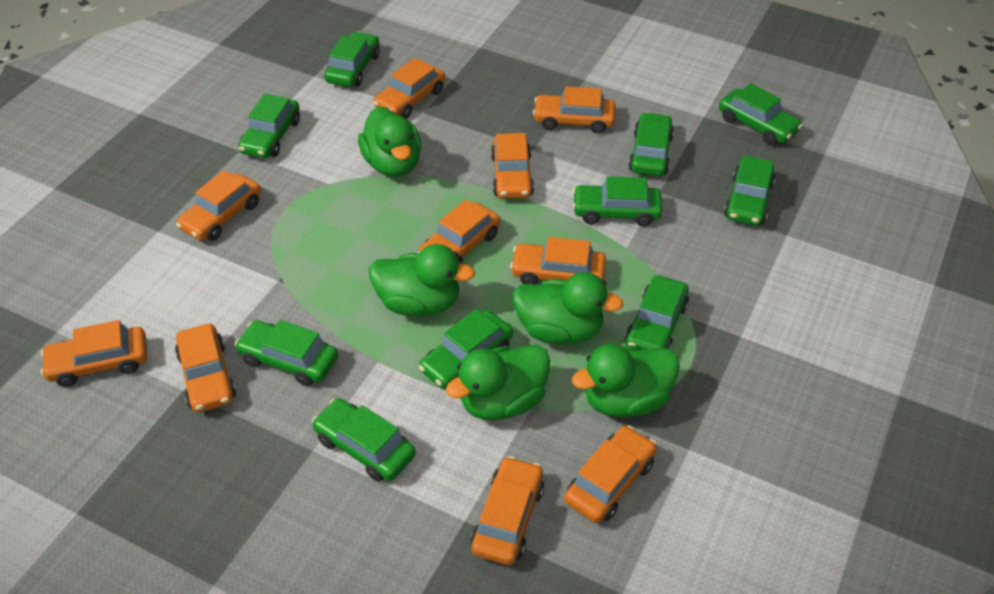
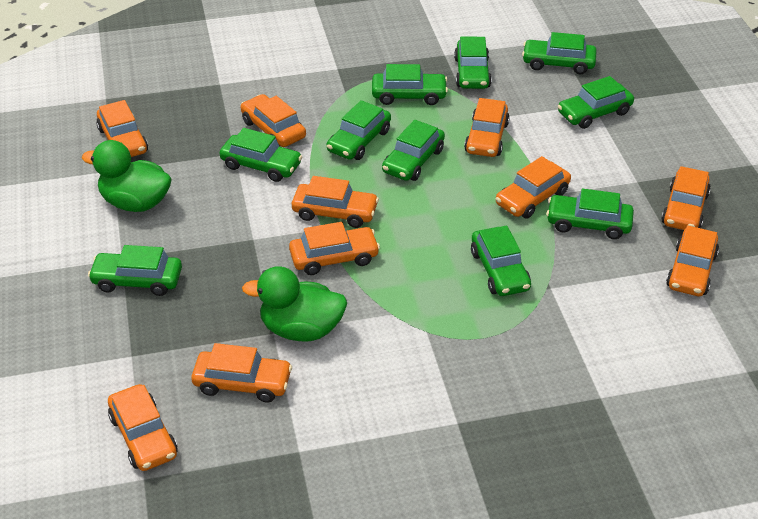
green duck: 5 -> 2

